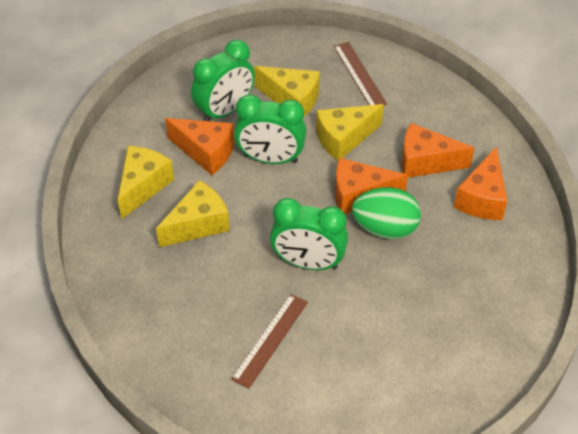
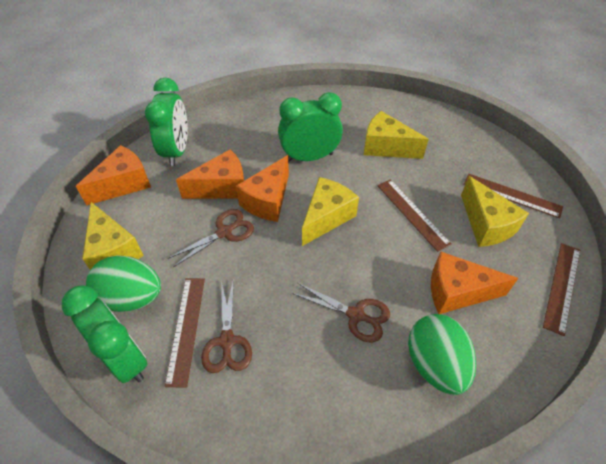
brown ruler: 2 -> 4
brown scissors: 0 -> 3
green egg: 1 -> 2

